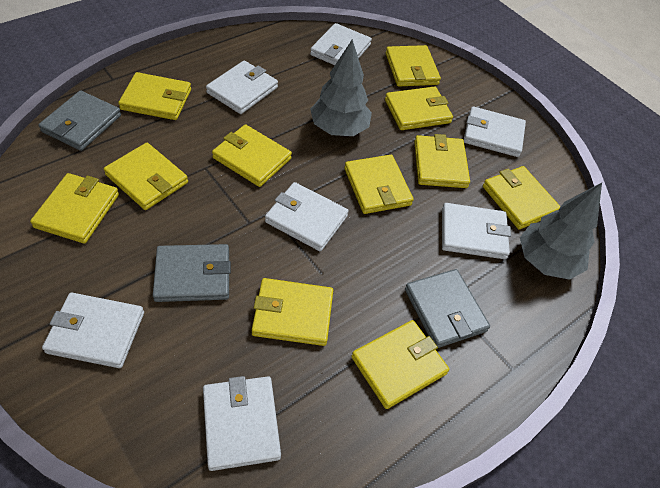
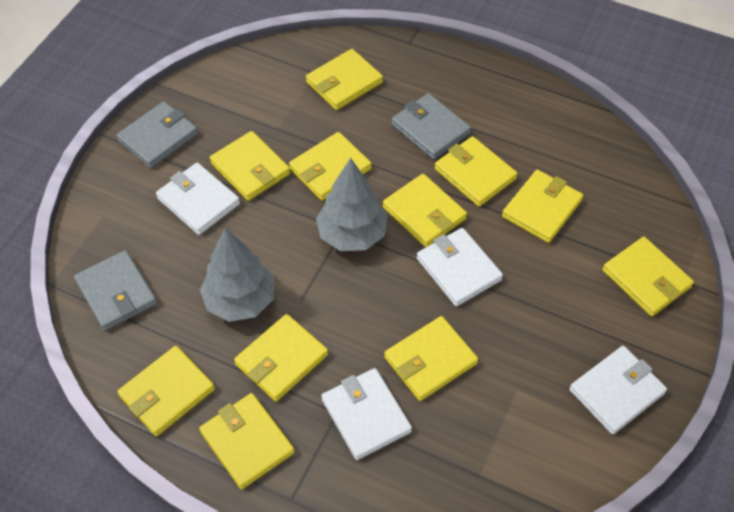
white wallet: 7 -> 4

